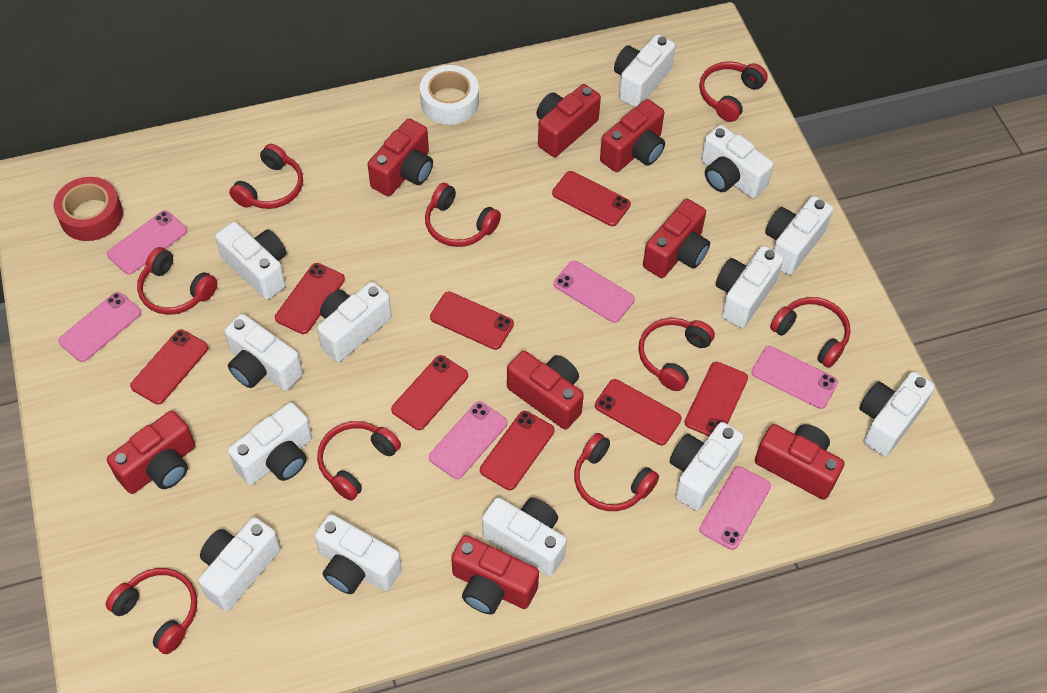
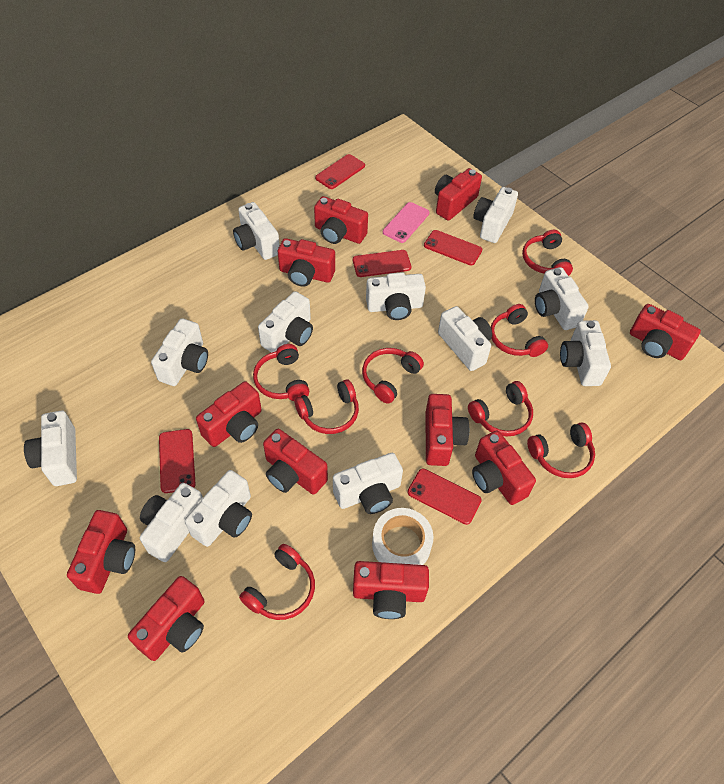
pink phone: 6 -> 1
red camera: 8 -> 11
red headphones: 9 -> 8
red phone: 8 -> 5
red tape: 1 -> 0
white camera: 13 -> 12

